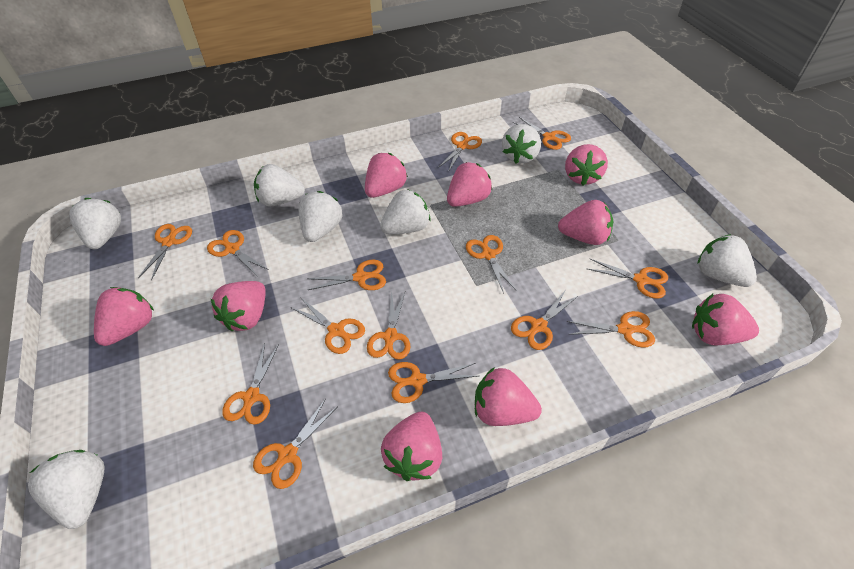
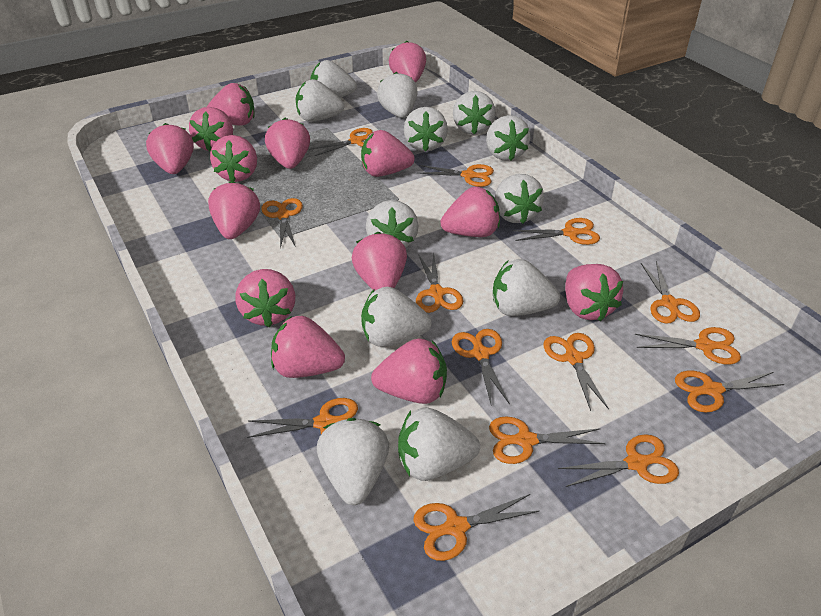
pink strawberry: 9 -> 14
white strawberry: 7 -> 12

